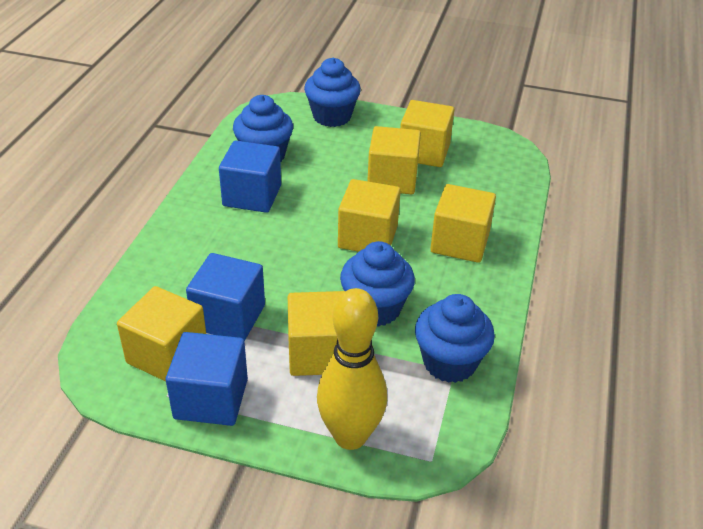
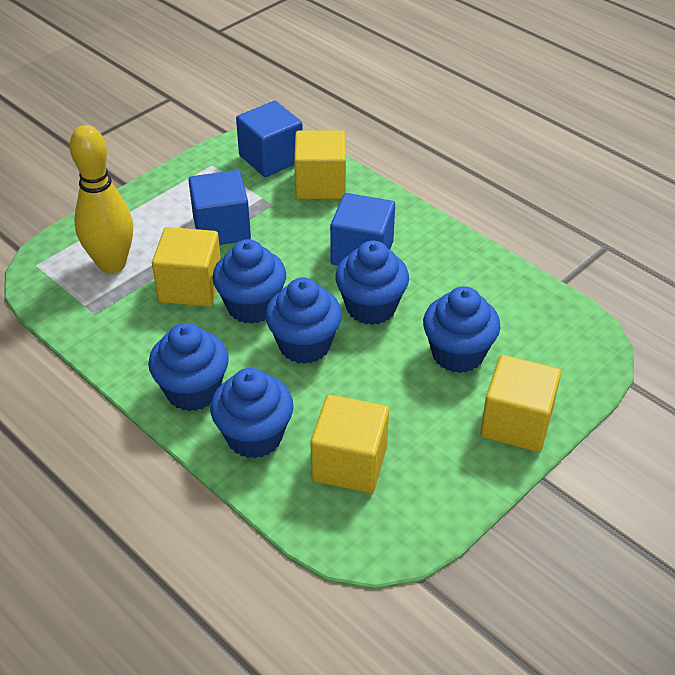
blue cupcake: 4 -> 6
yellow cube: 6 -> 4

